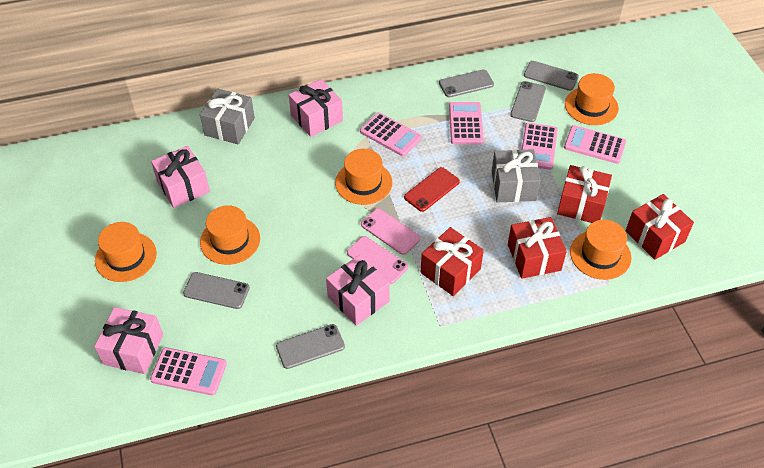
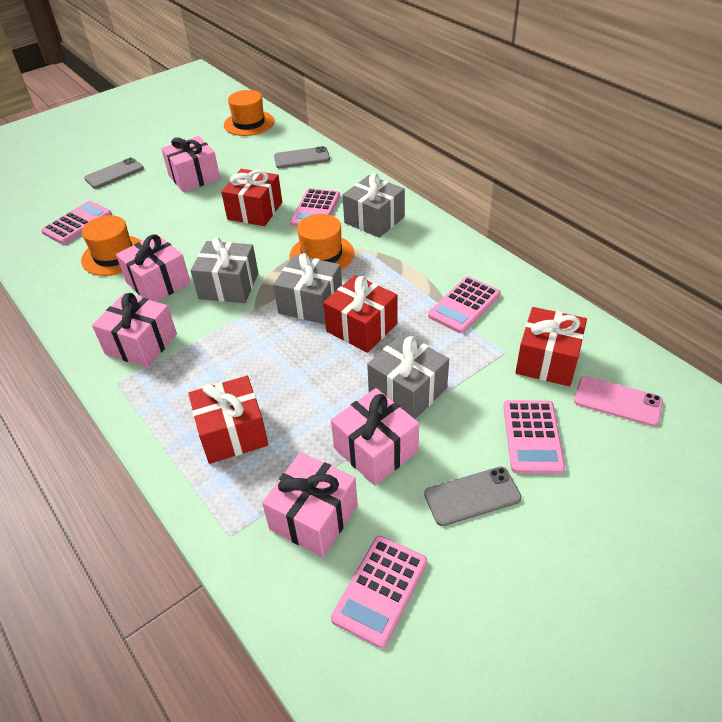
grey gift: 2 -> 4
grey phone: 5 -> 3
orange hat: 5 -> 3
pink gift: 4 -> 5
pink phone: 2 -> 1
red phone: 1 -> 0

